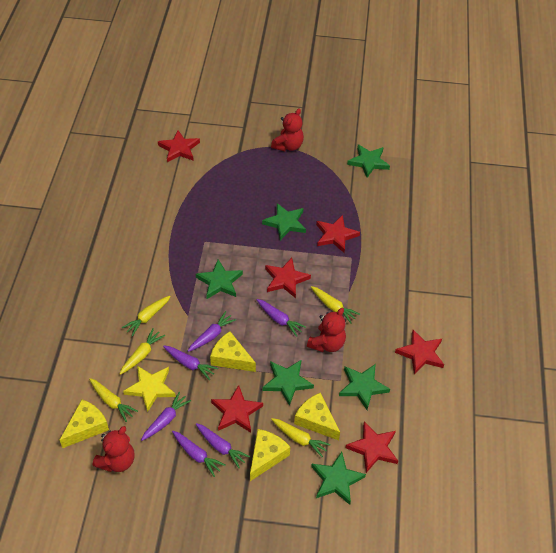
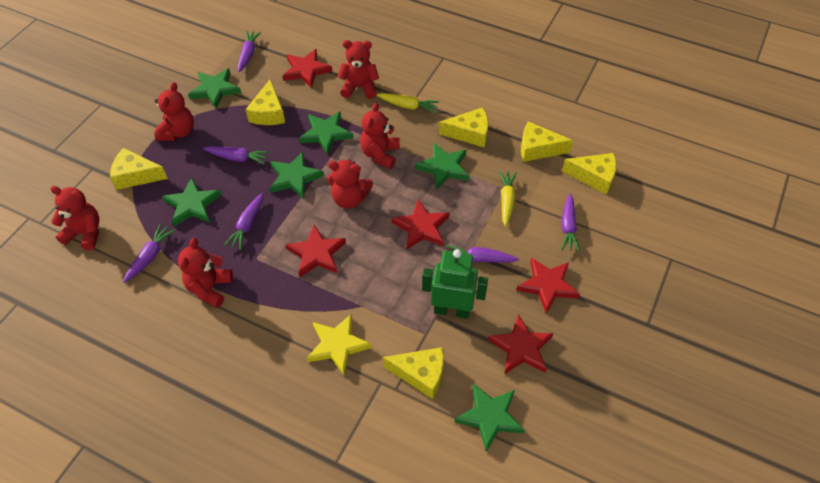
green robot: 0 -> 1
red star: 6 -> 5
red teddy bear: 3 -> 6
yellow carrot: 5 -> 2
yellow cheese: 4 -> 6

